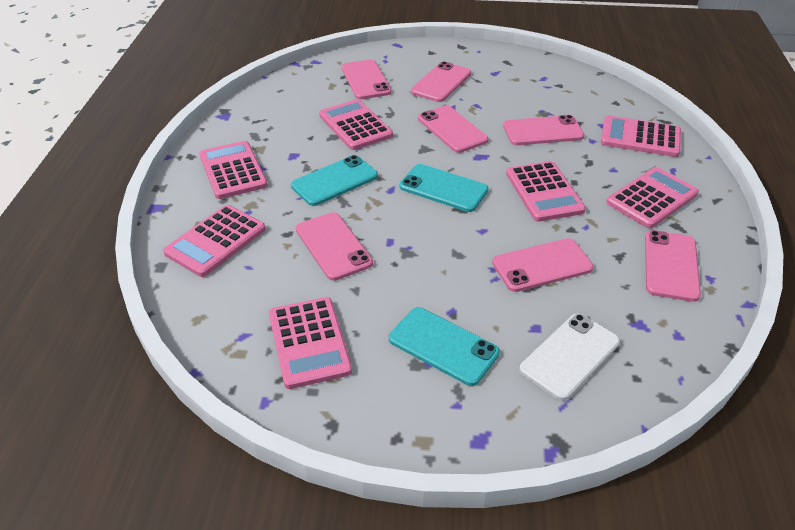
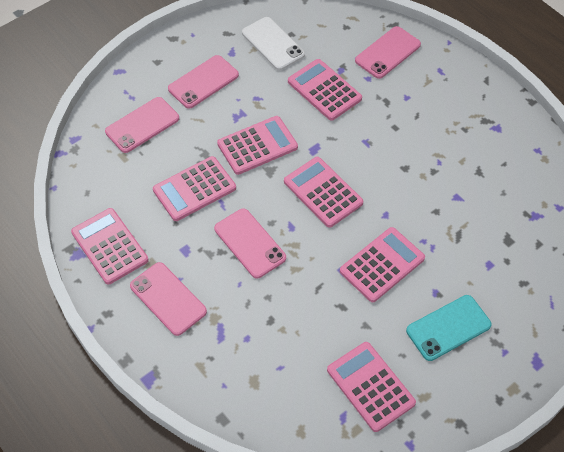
pink phone: 7 -> 5
turquoise phone: 3 -> 1

